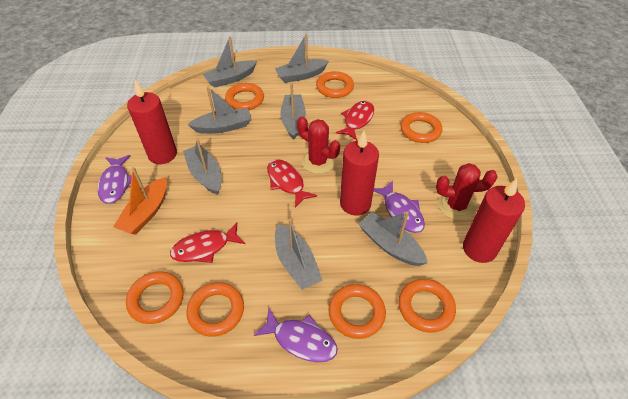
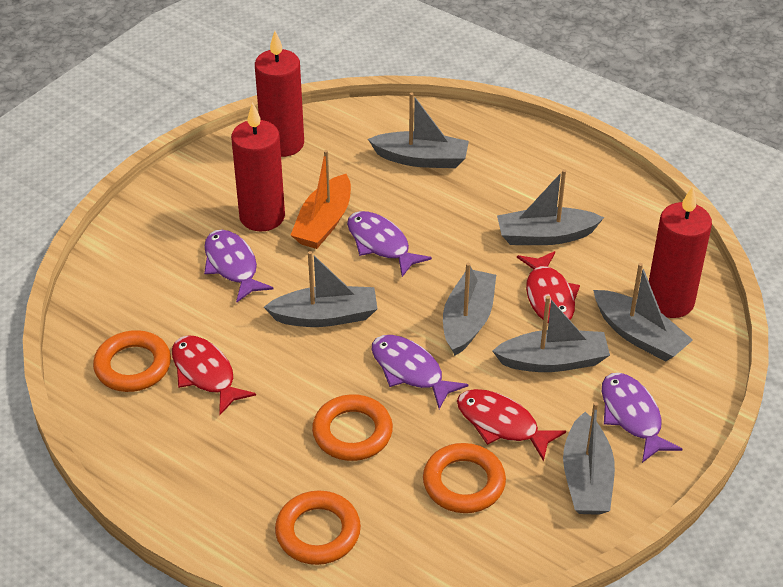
orange ring: 7 -> 4
purple fish: 3 -> 4
red cactus: 2 -> 0

